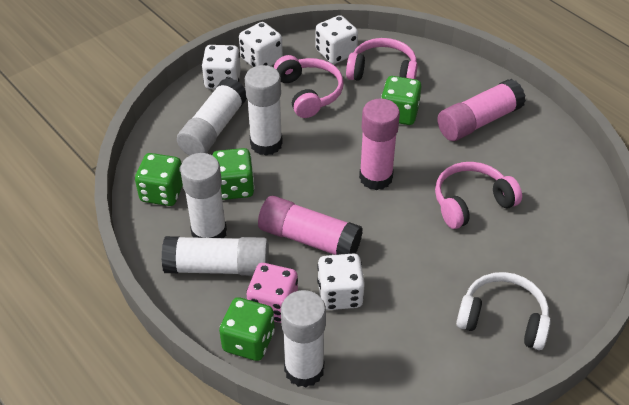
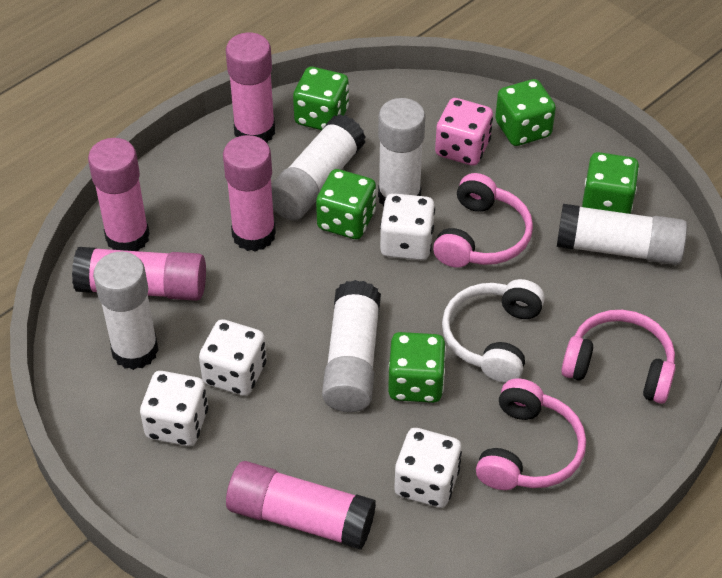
green dice: 4 -> 5
pink glue stick: 3 -> 5

